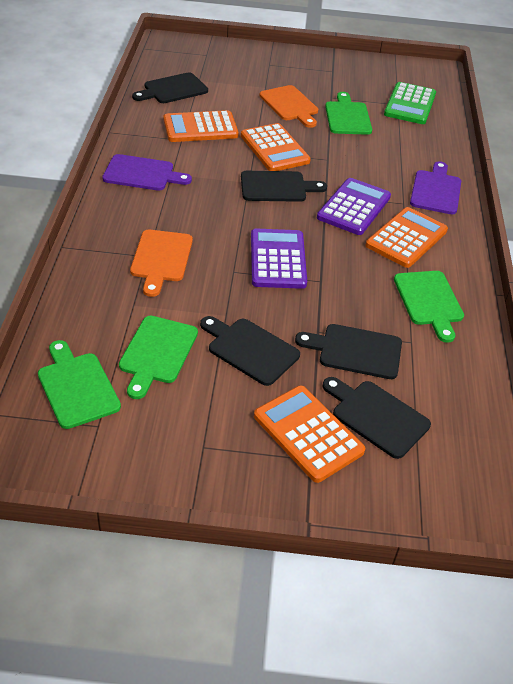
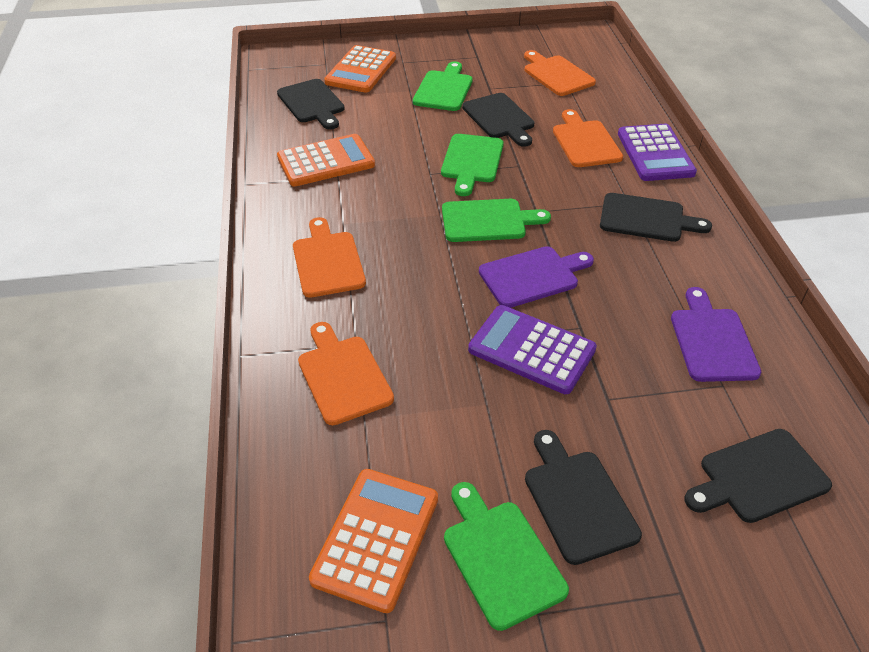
green calculator: 1 -> 0
orange calculator: 4 -> 3
orange cutting board: 2 -> 4

